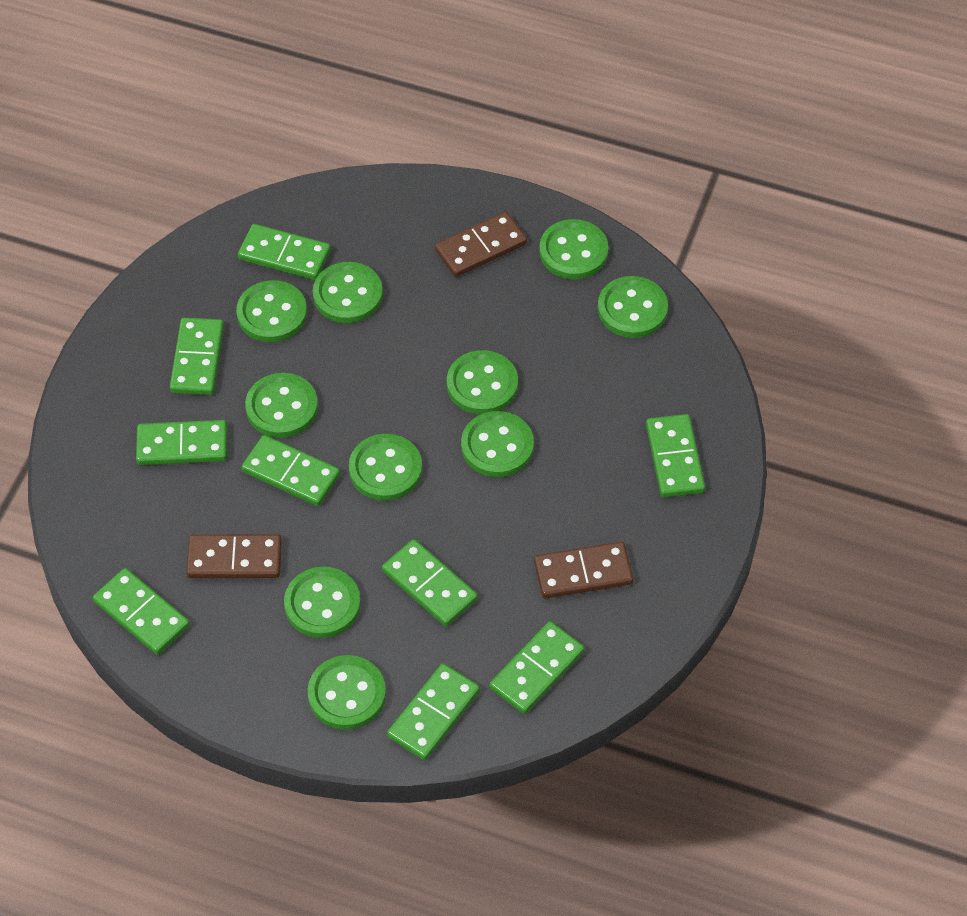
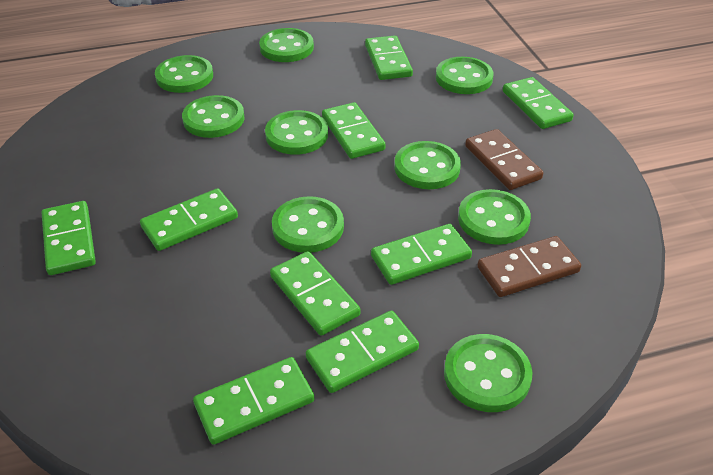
brown domino: 3 -> 2
green button: 10 -> 9

